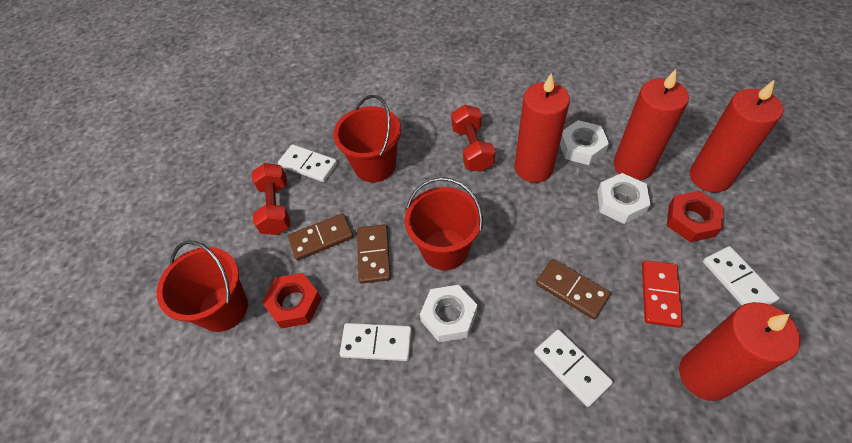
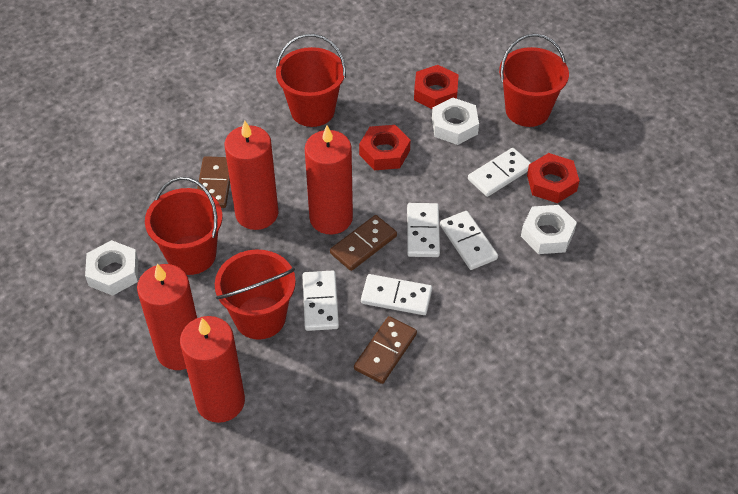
red bucket: 3 -> 4
red domino: 1 -> 0
red dumbbell: 2 -> 0
red nut: 2 -> 3
white domino: 4 -> 5

